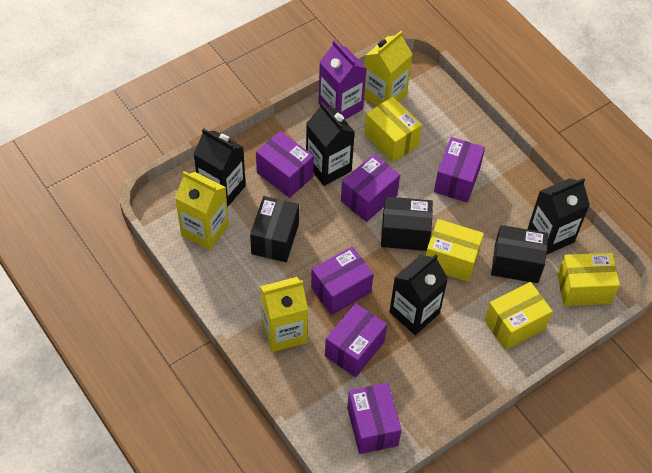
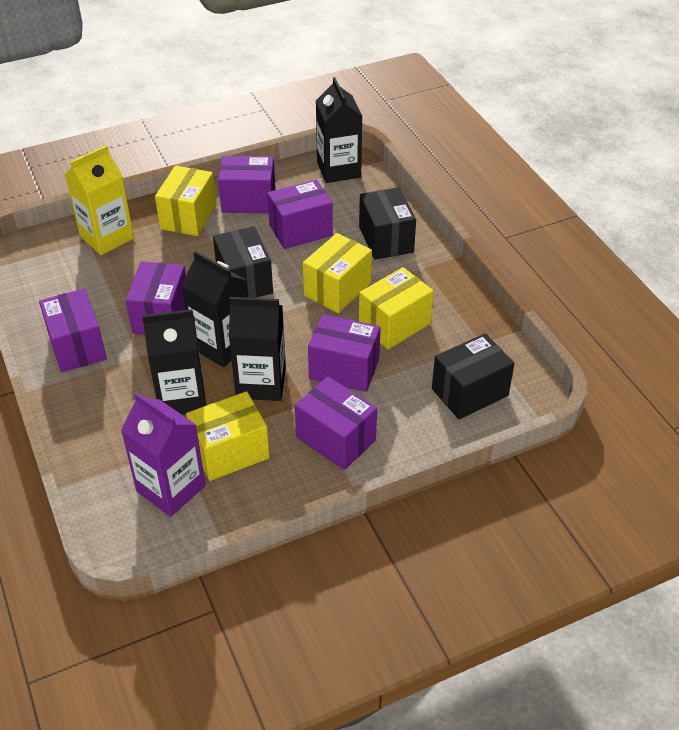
yellow carton: 3 -> 1

